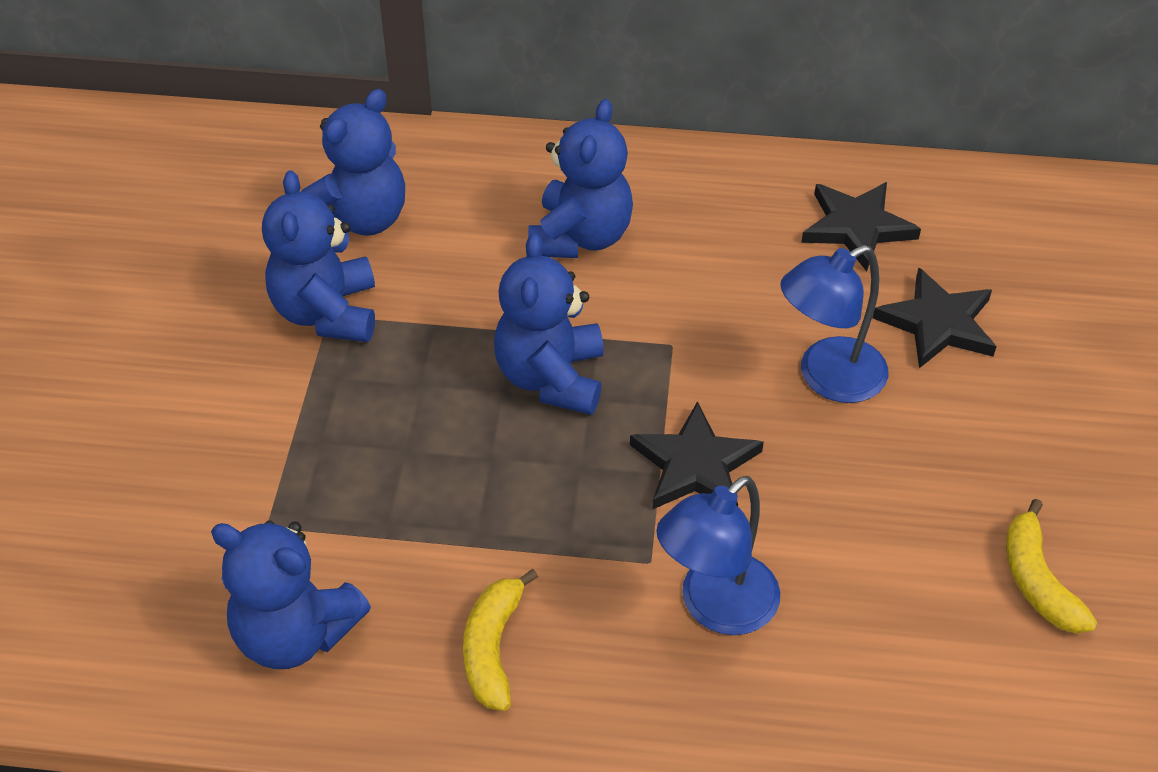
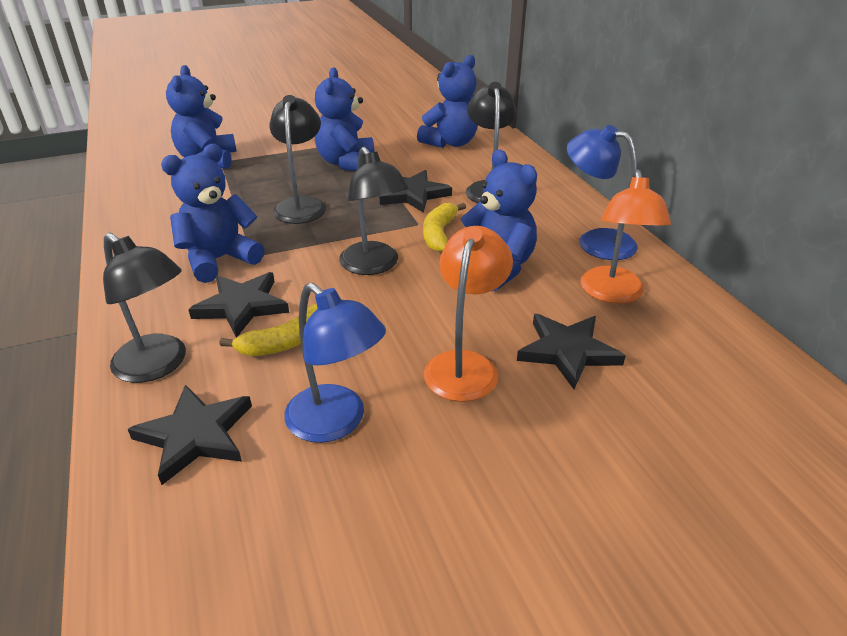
black lamp: 0 -> 4
black star: 3 -> 4
orange lamp: 0 -> 2

